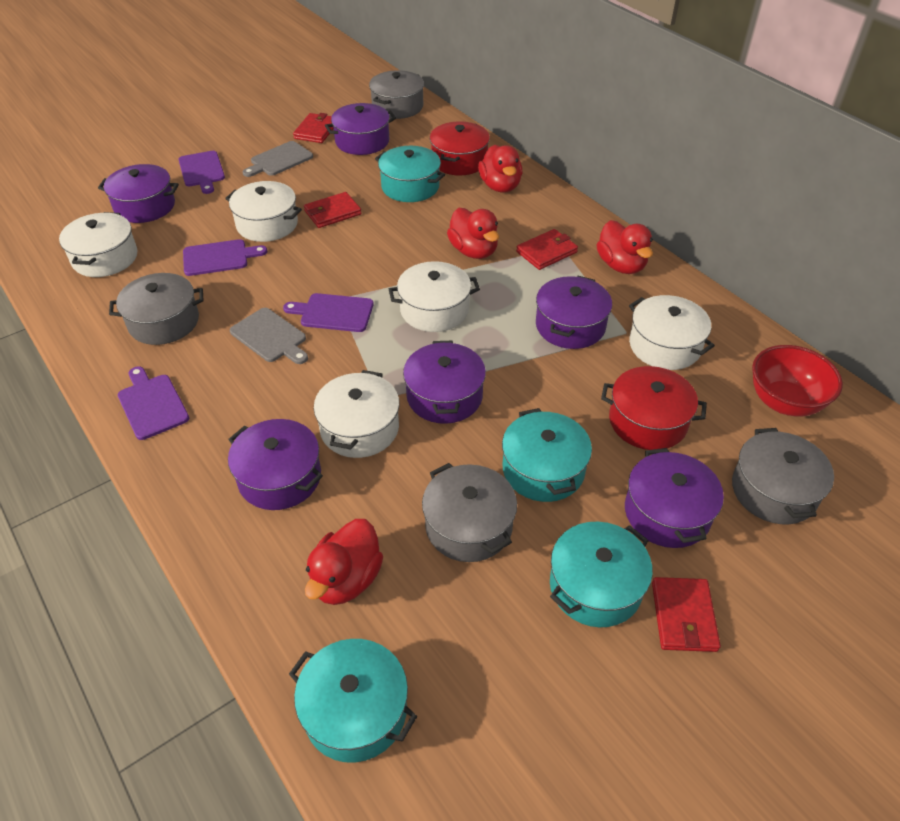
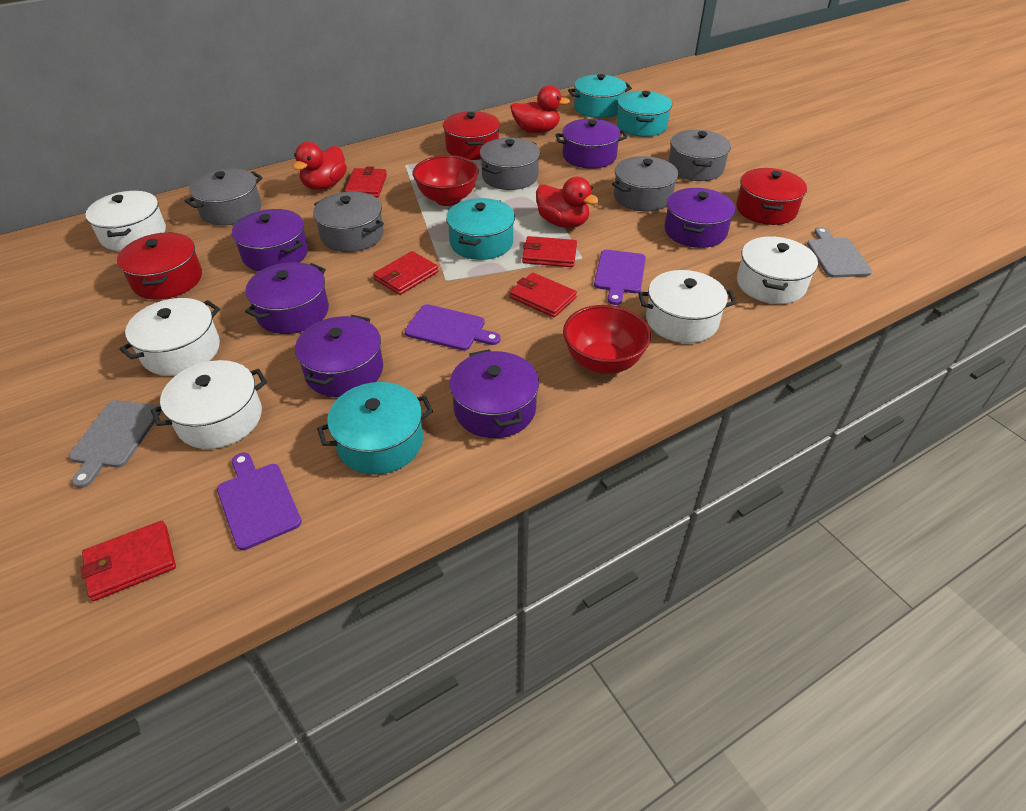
grey pot: 4 -> 5
purple cutting board: 4 -> 3
red bowl: 1 -> 2
red duck: 4 -> 3
red pot: 2 -> 3
red wallet: 4 -> 5

